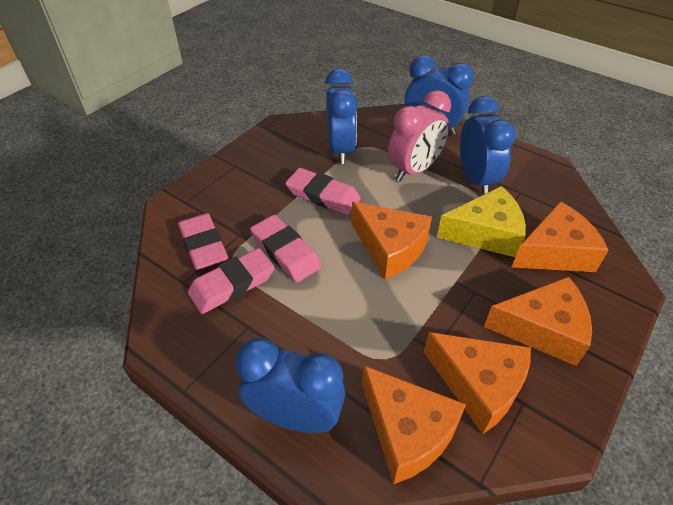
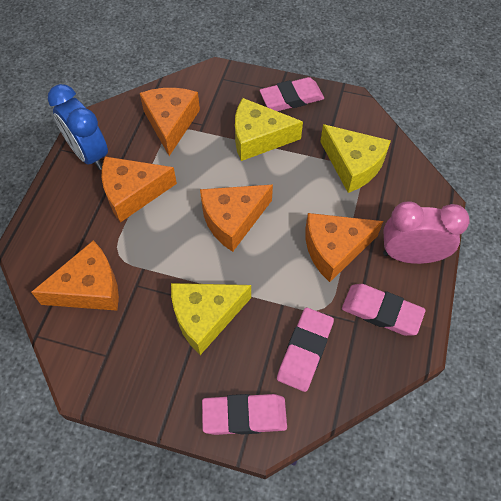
blue clock: 4 -> 1
yellow cheese: 1 -> 3

